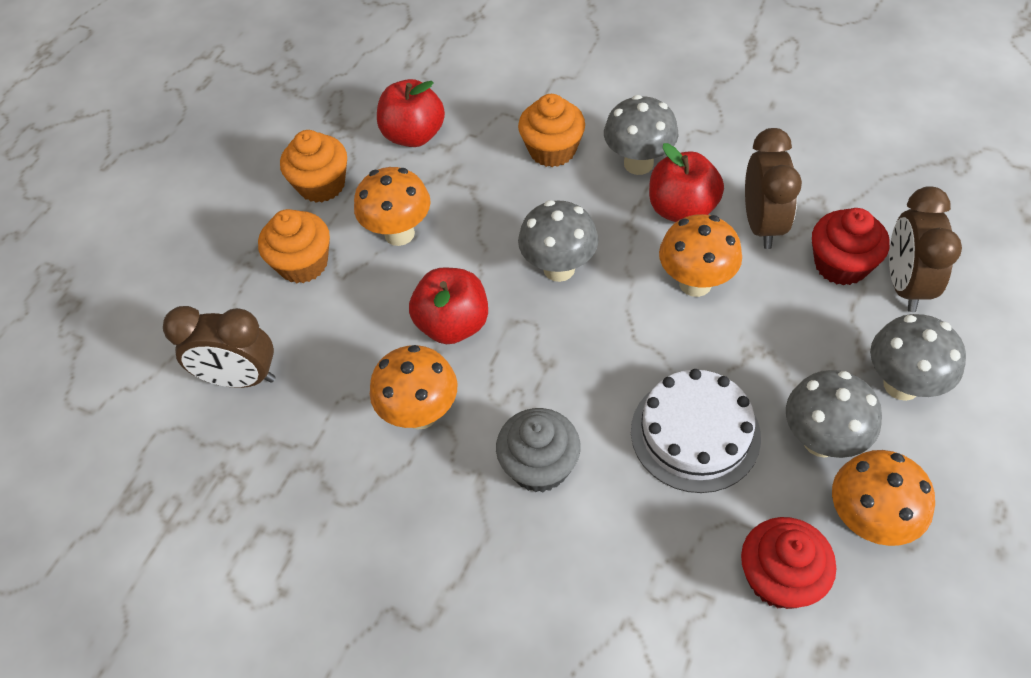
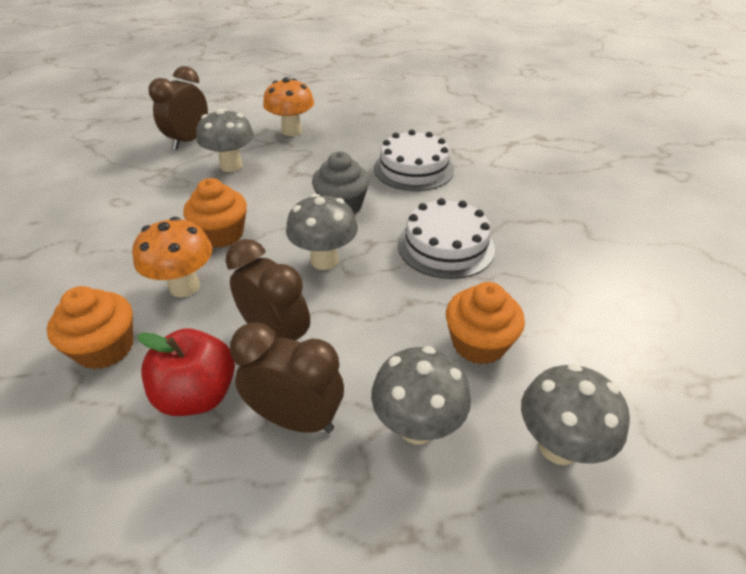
orange mushroom: 4 -> 2
red apple: 3 -> 1
red cupcake: 2 -> 0
white cake: 1 -> 2

